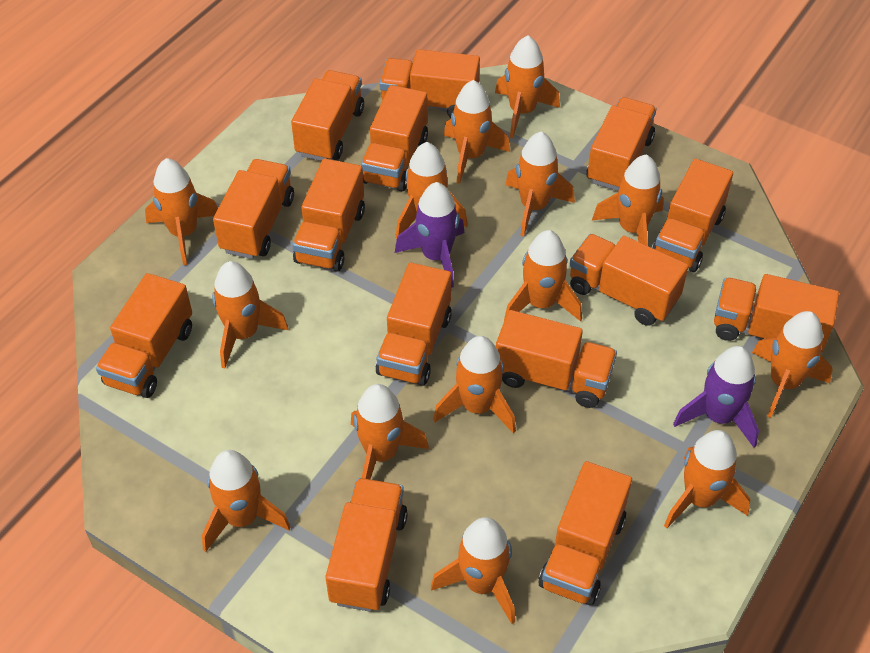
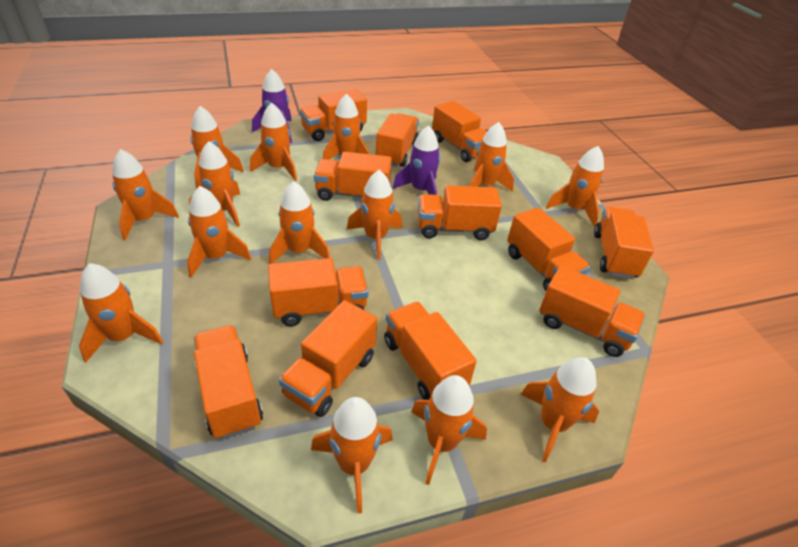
orange truck: 14 -> 12

